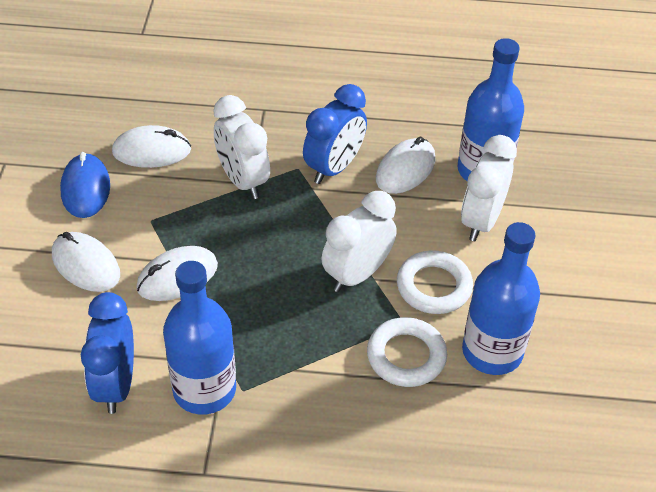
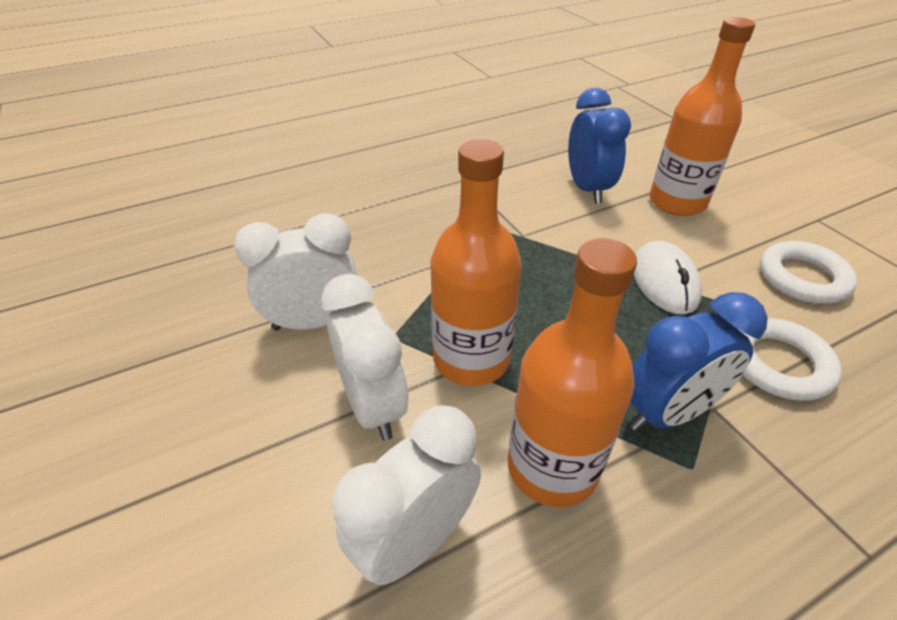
blue bottle: 3 -> 0
blue mouse: 1 -> 0
orange bottle: 0 -> 3
white mouse: 4 -> 1

